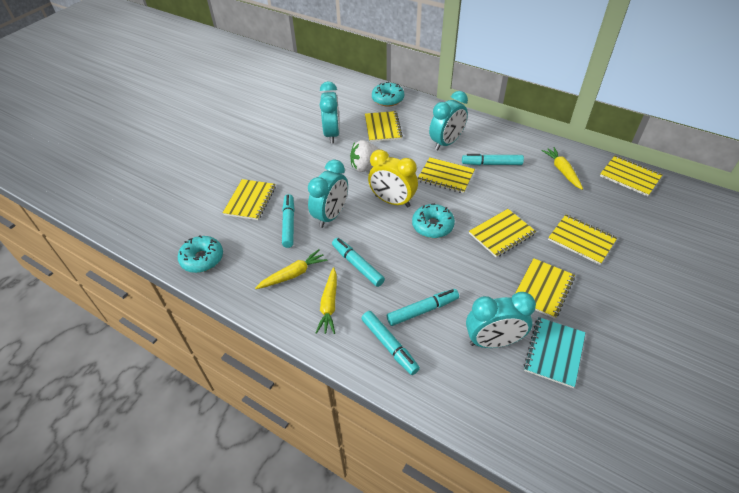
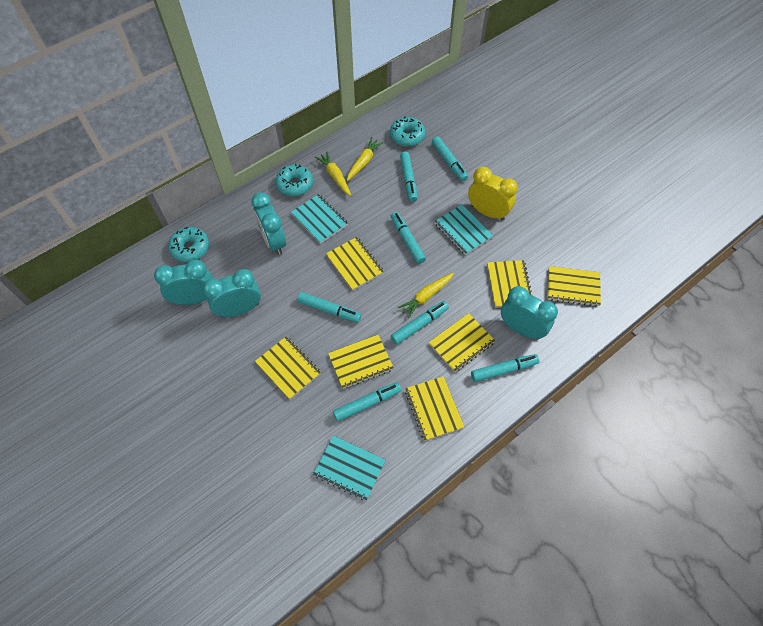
turquoise marker: 5 -> 7
turquoise notebook: 1 -> 3
white strawberry: 1 -> 0

